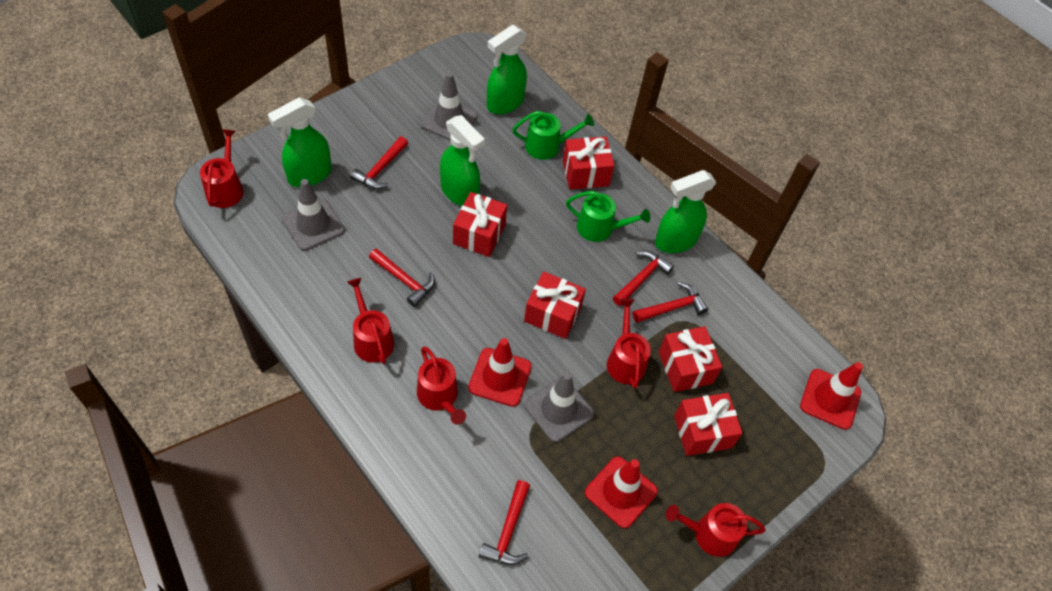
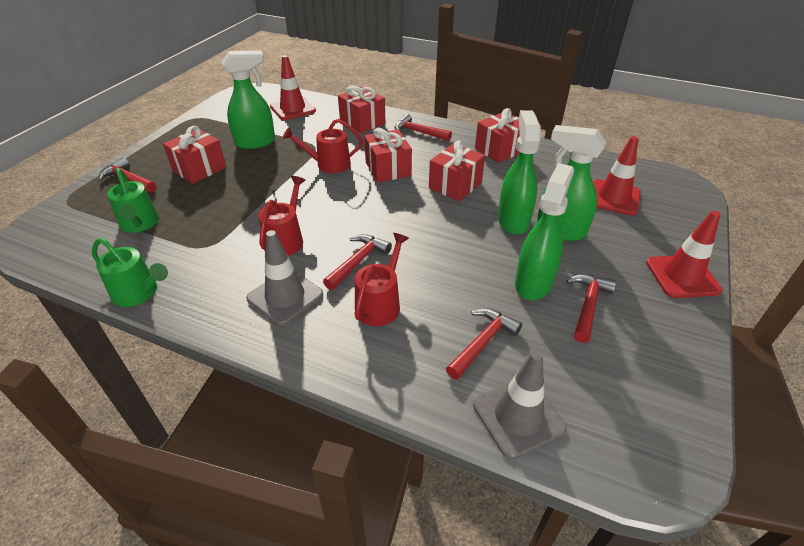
grey traffic cone: 3 -> 2
red watering can: 5 -> 3

